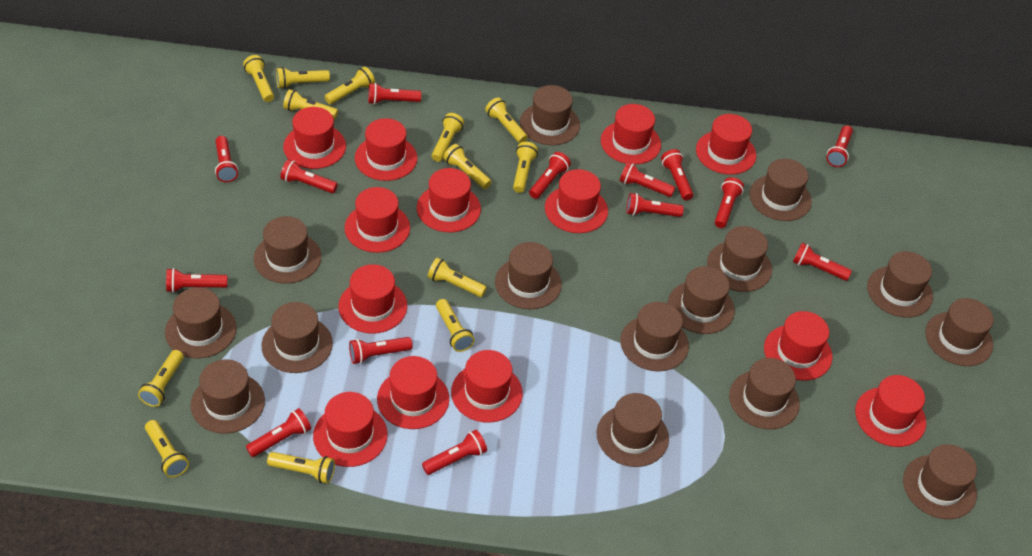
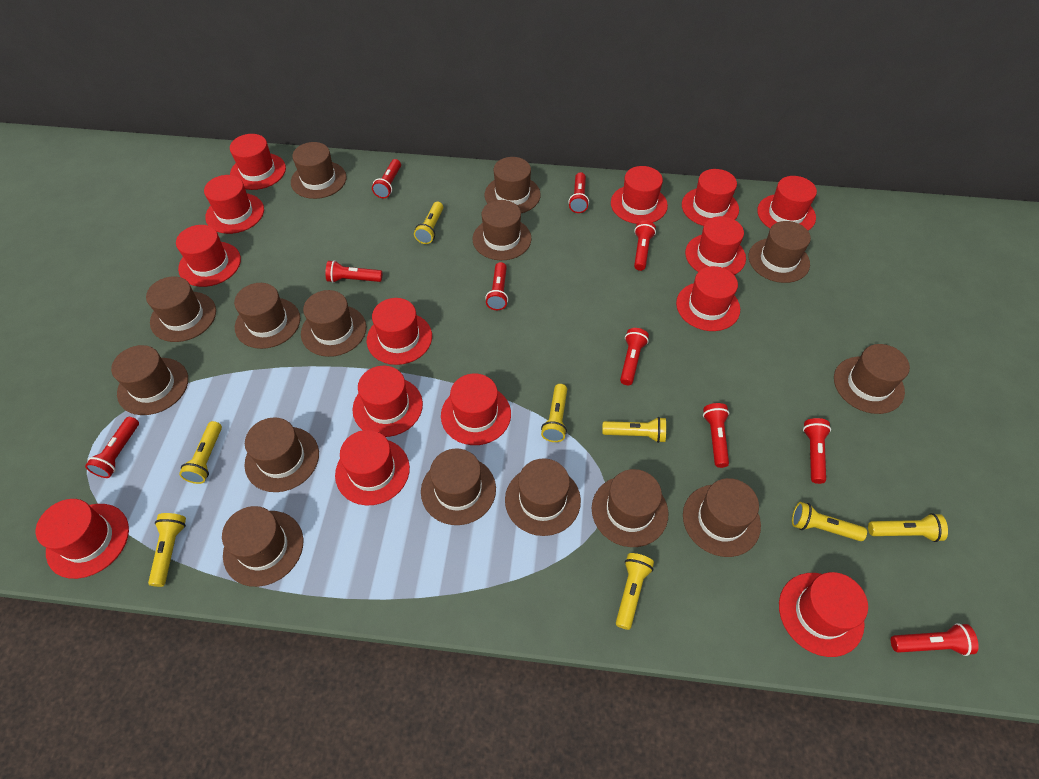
red flashlight: 14 -> 10
red hat: 13 -> 14
yellow flashlight: 13 -> 8

